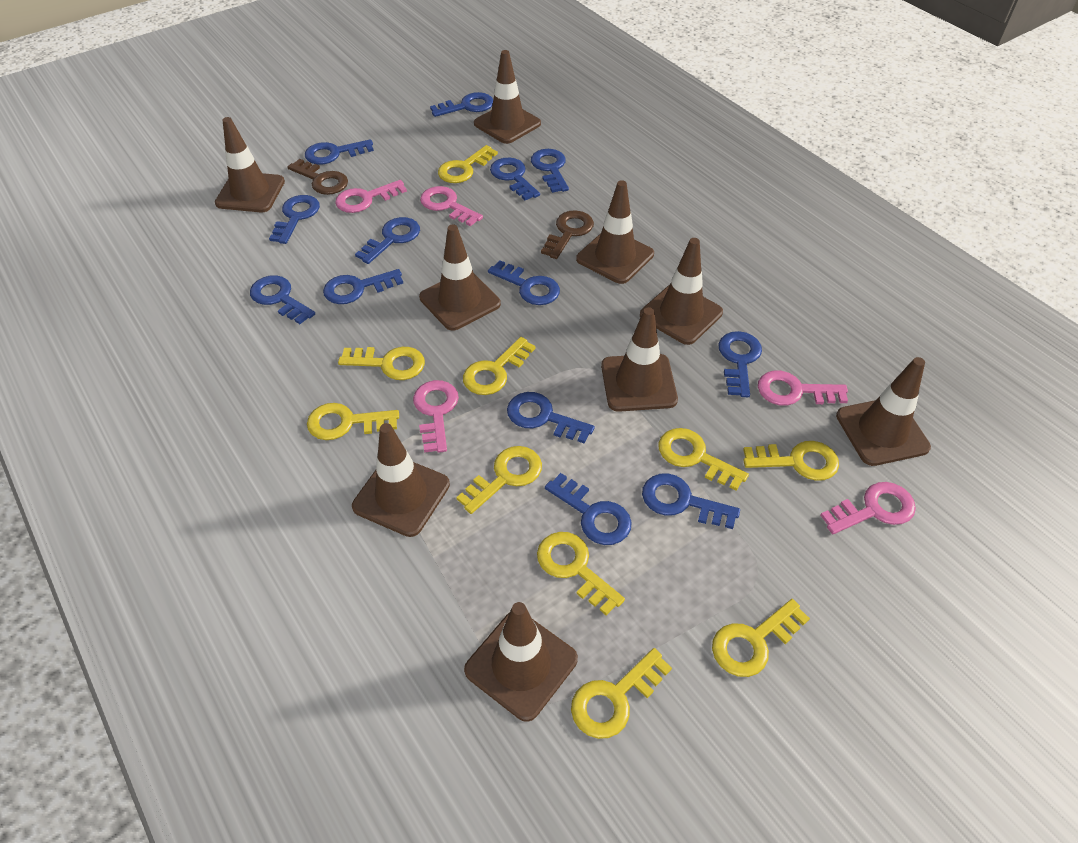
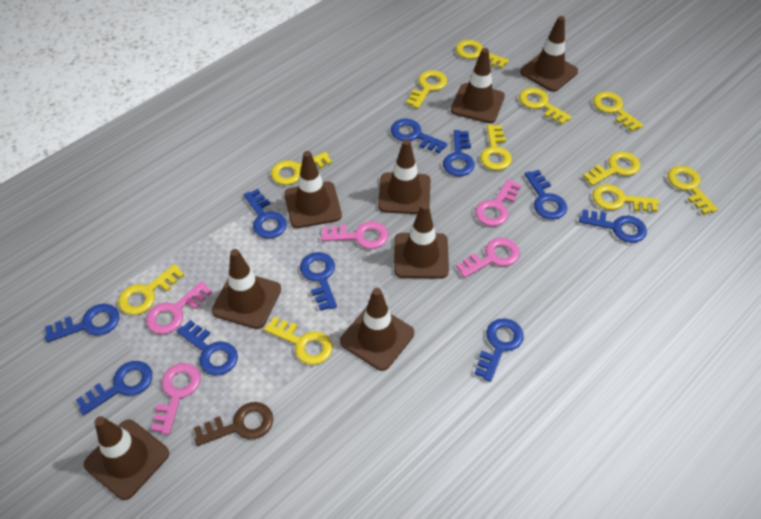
blue key: 13 -> 10
brown key: 2 -> 1
brown traffic cone: 9 -> 8
yellow key: 10 -> 11

